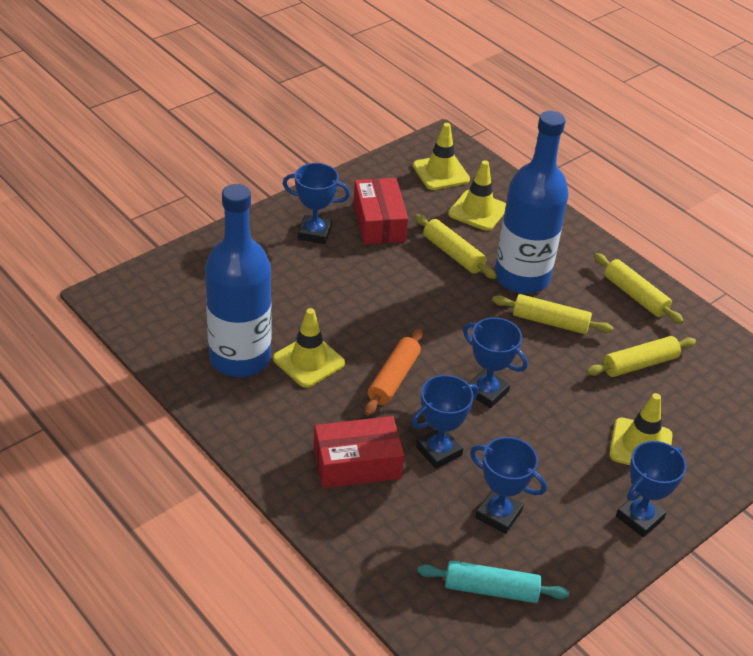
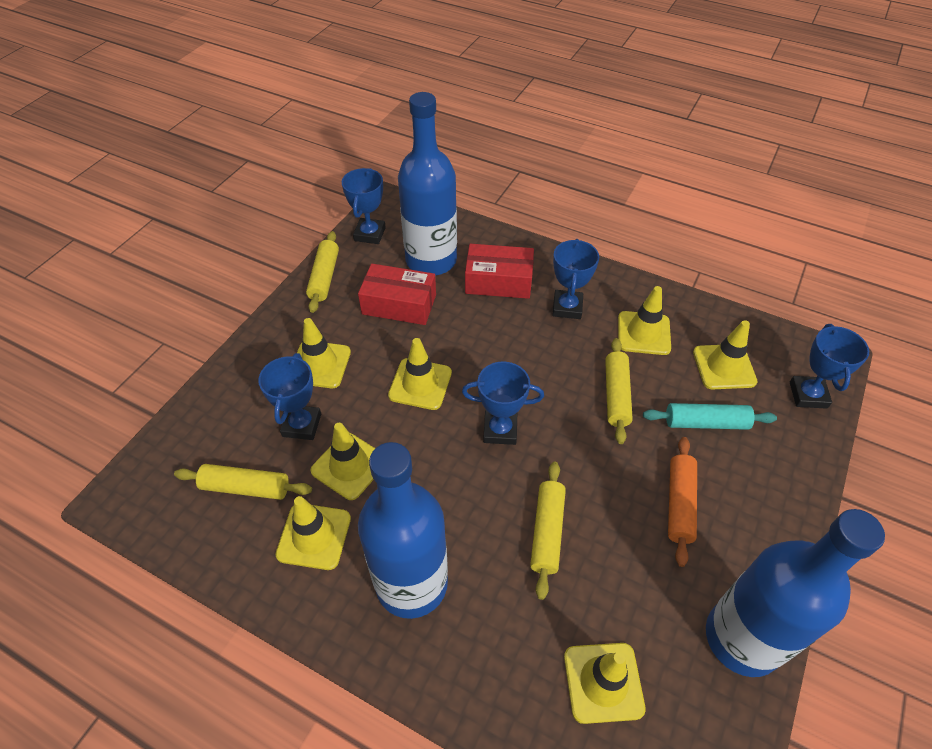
blue bottle: 2 -> 3
yellow traffic cone: 4 -> 7

